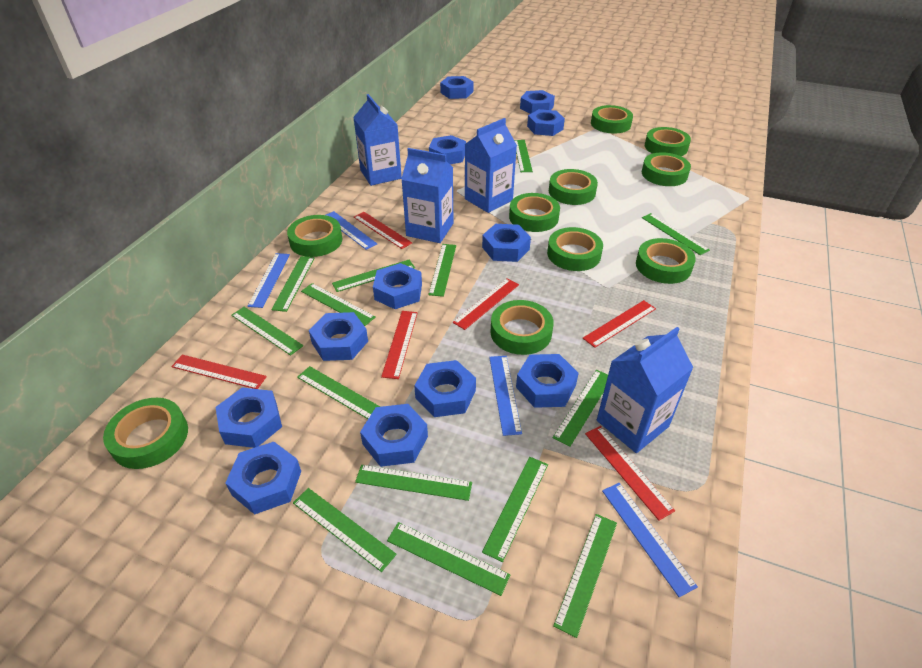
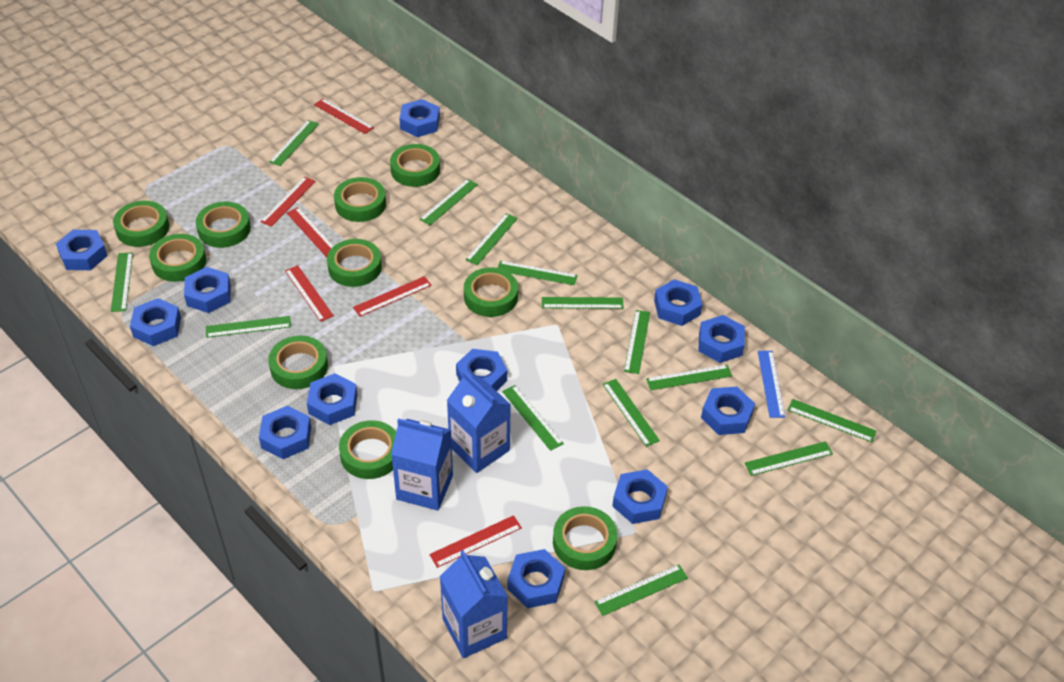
blue carton: 4 -> 3
blue ruler: 4 -> 1

